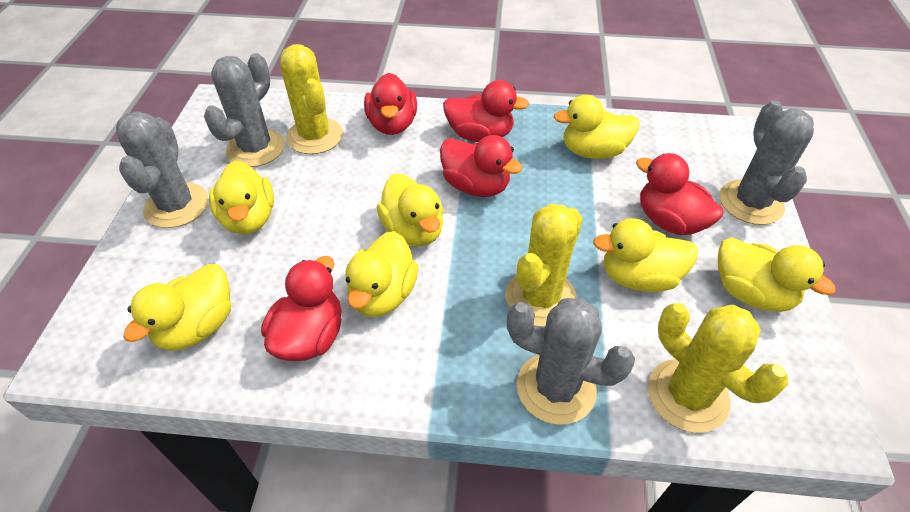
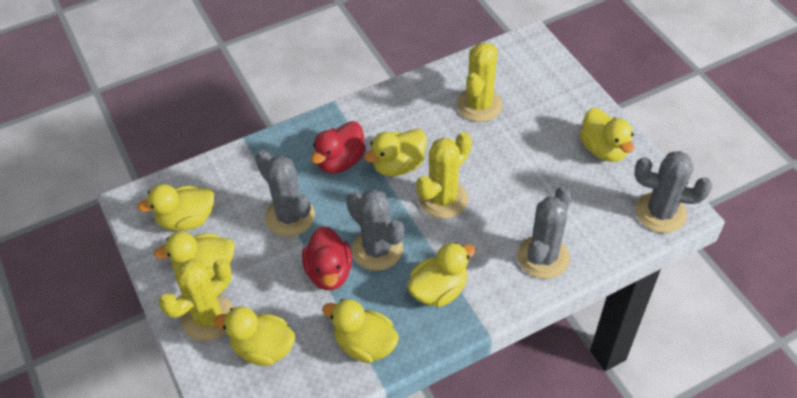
red duck: 5 -> 2

